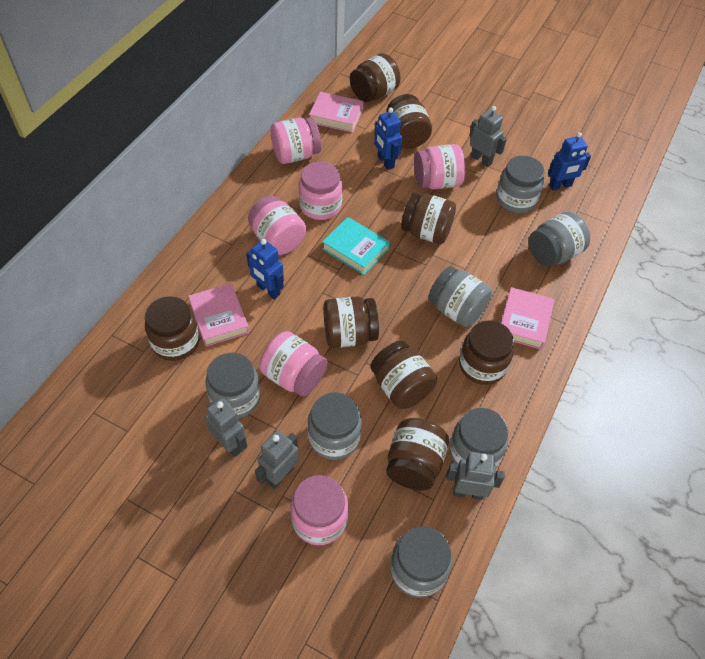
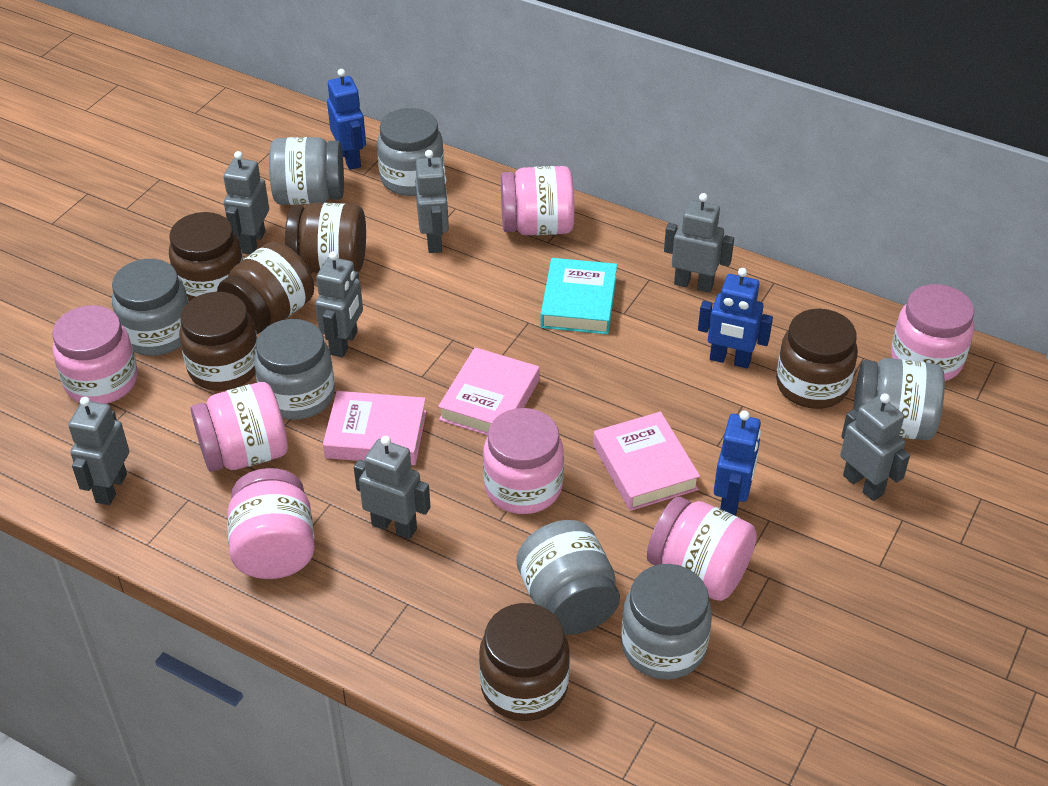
brown jar: 8 -> 6
grey robot: 4 -> 7
pink jar: 6 -> 7

